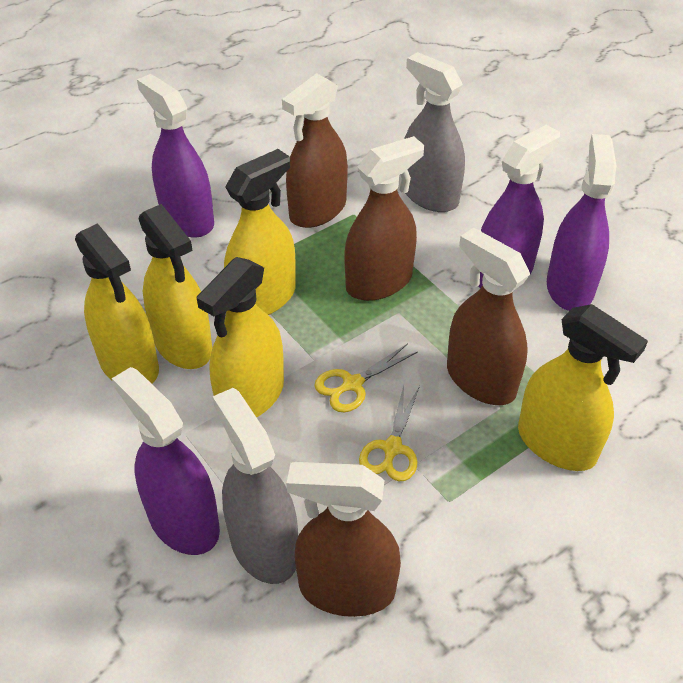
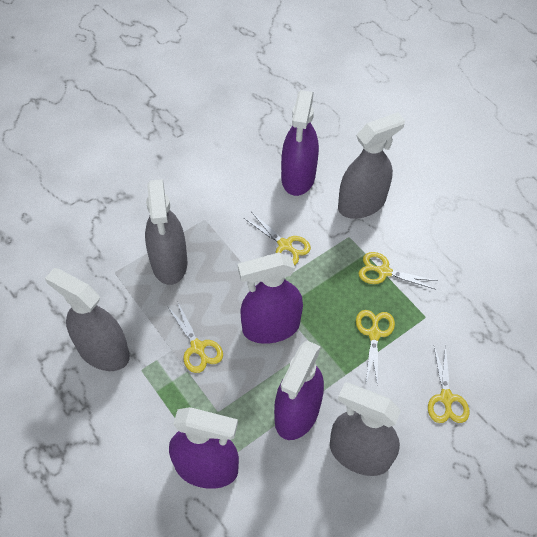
brown spray bottle: 4 -> 0
grey spray bottle: 2 -> 4
yellow scissors: 2 -> 5
yellow spray bottle: 5 -> 0

